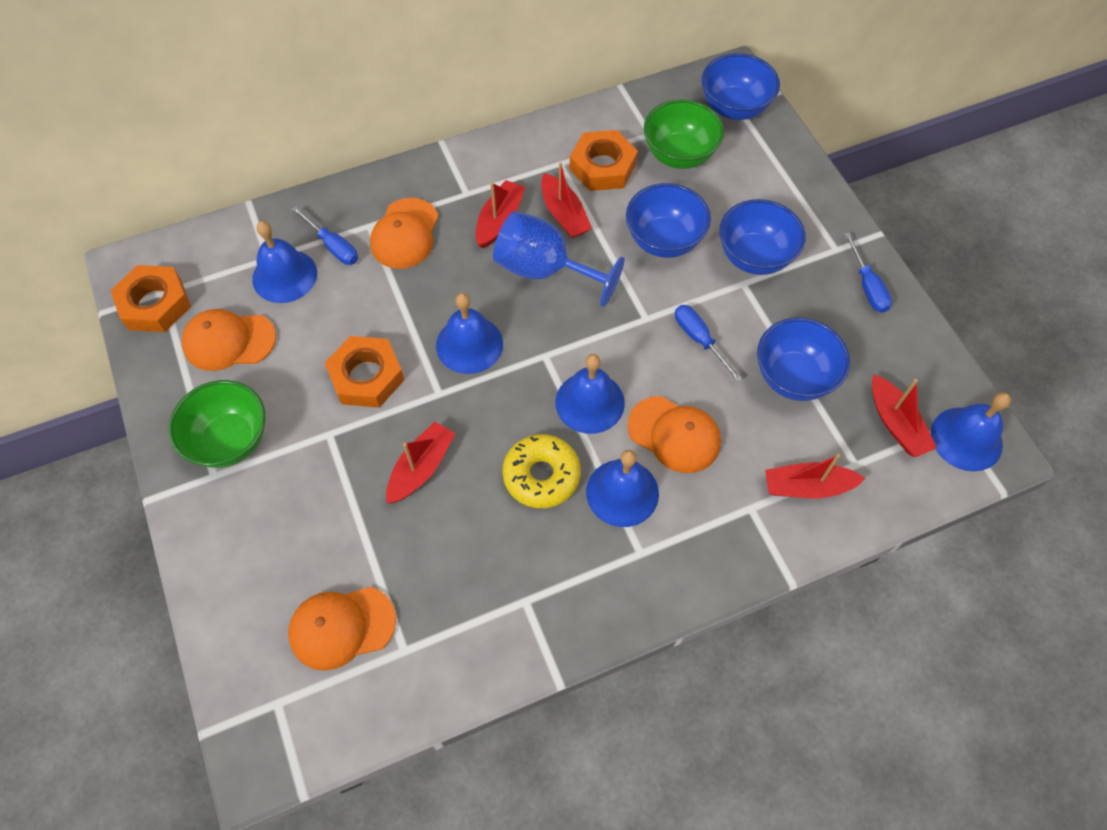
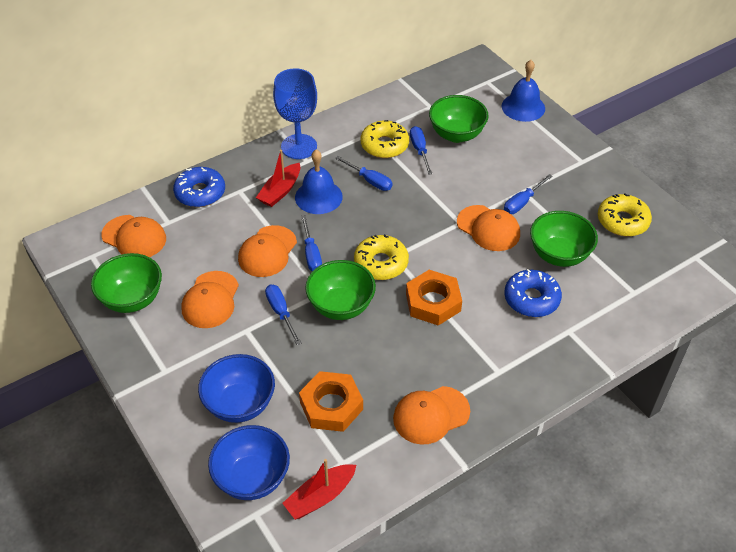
blue bell: 5 -> 2
blue bowl: 4 -> 2
blue donut: 0 -> 2
blue screwdriver: 3 -> 5
green bowl: 2 -> 4
orange cap: 4 -> 5
orange nut: 3 -> 2
red boat: 5 -> 2
yellow donut: 1 -> 3

